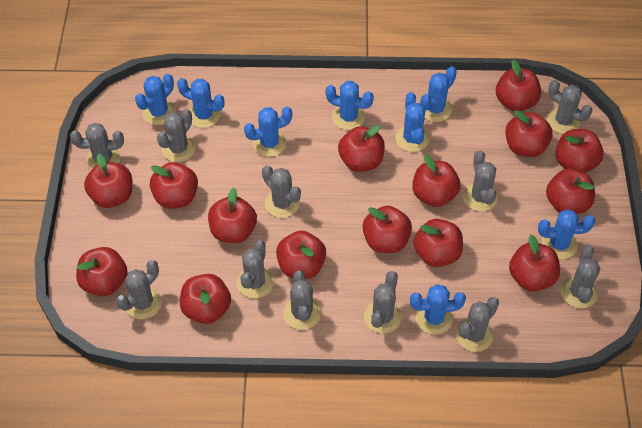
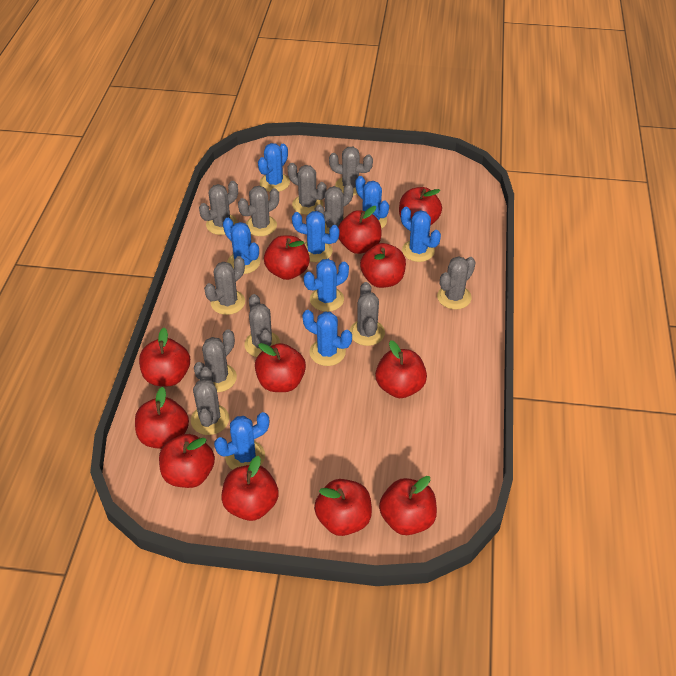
red apple: 15 -> 12

